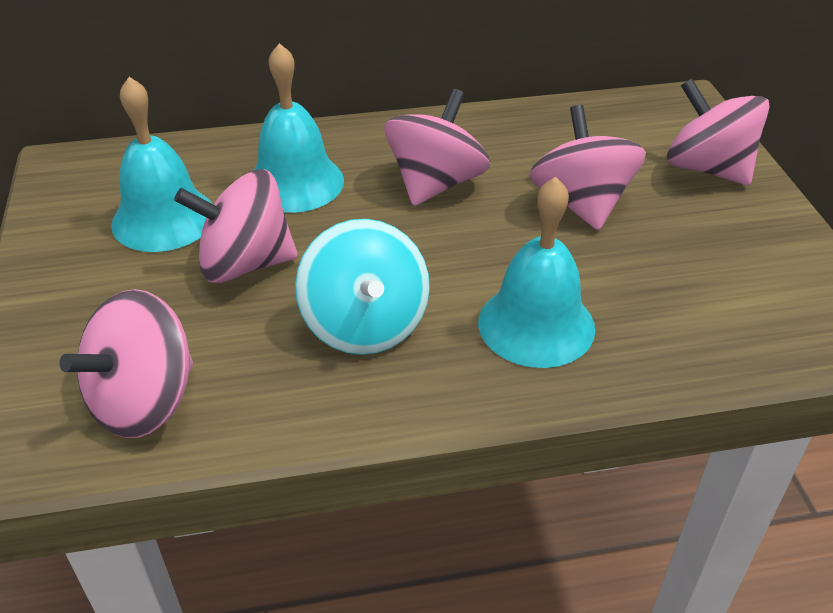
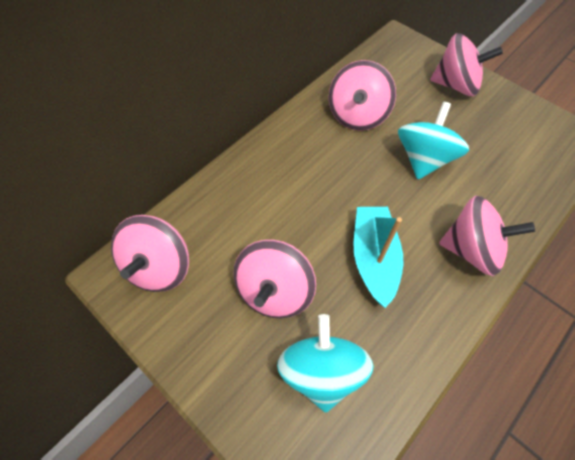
turquoise bell: 3 -> 0
turquoise boat: 0 -> 1
turquoise spinning top: 1 -> 2

